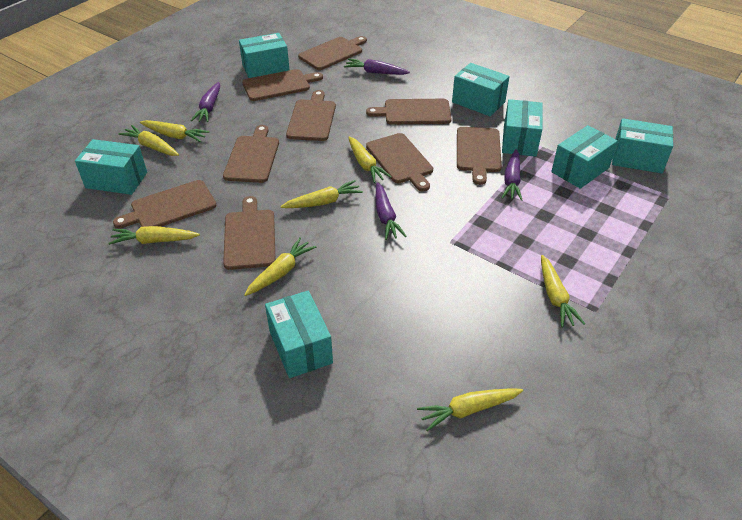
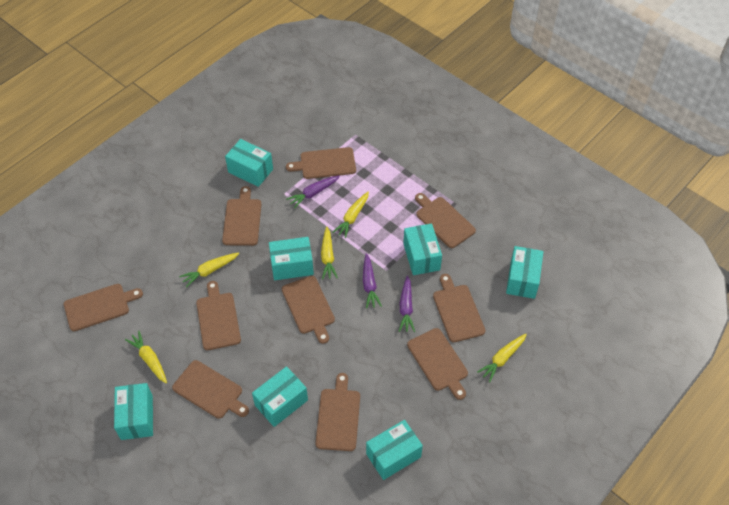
brown cutting board: 9 -> 10
purple carrot: 4 -> 3
yellow carrot: 8 -> 5

